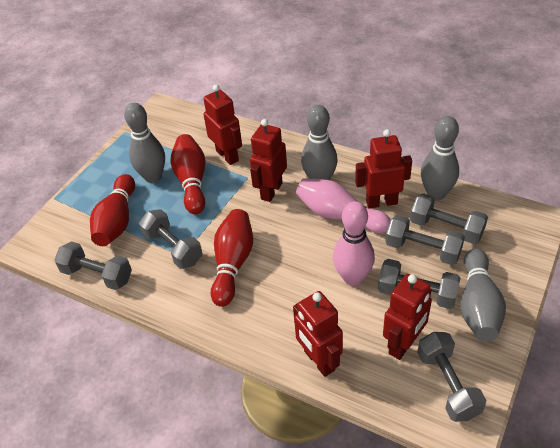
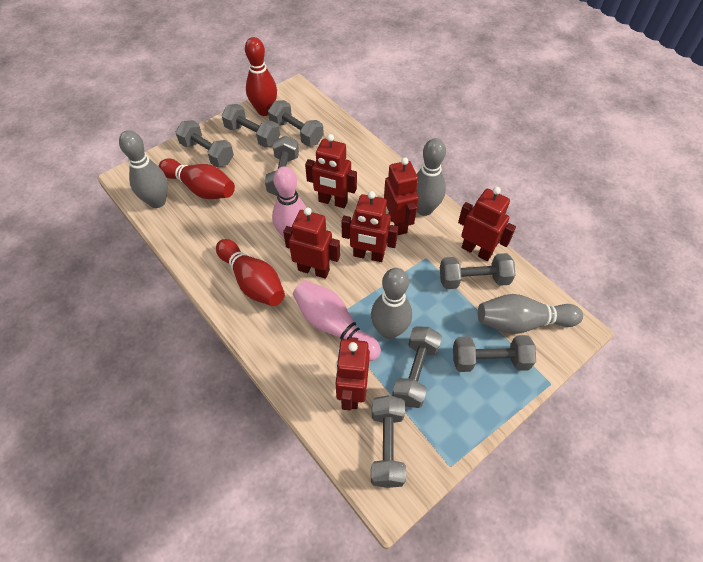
grey dumbbell: 6 -> 8
red robot: 5 -> 6

